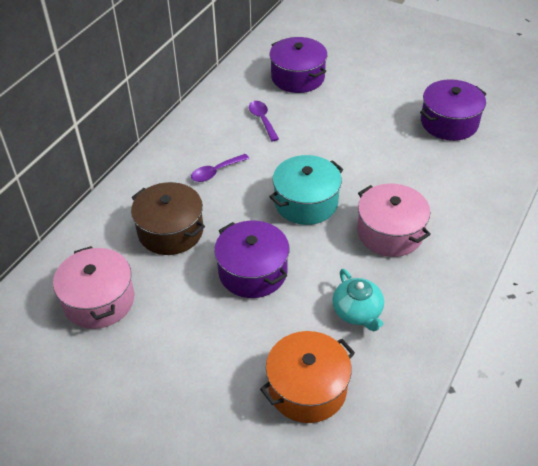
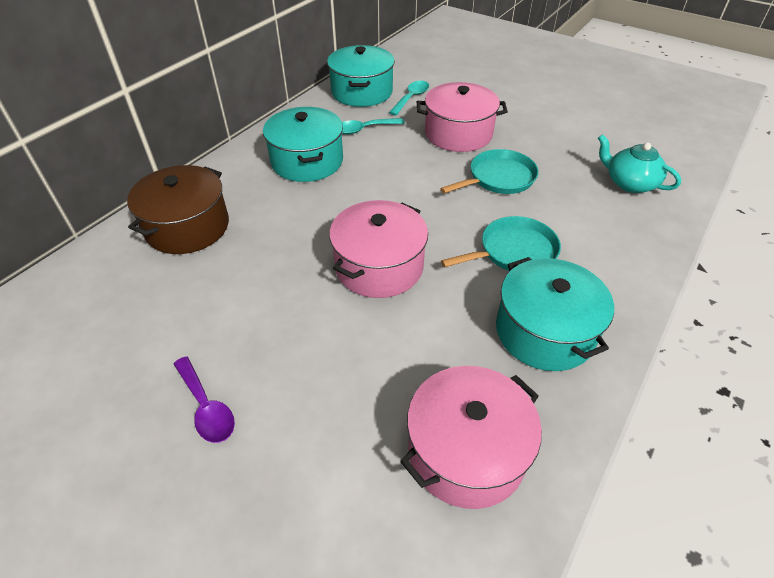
orange pot: 1 -> 0
pink pot: 2 -> 3
purple pot: 3 -> 0
purple spoon: 2 -> 1
turquoise pan: 0 -> 2
turquoise pot: 1 -> 3
turquoise spoon: 0 -> 2

